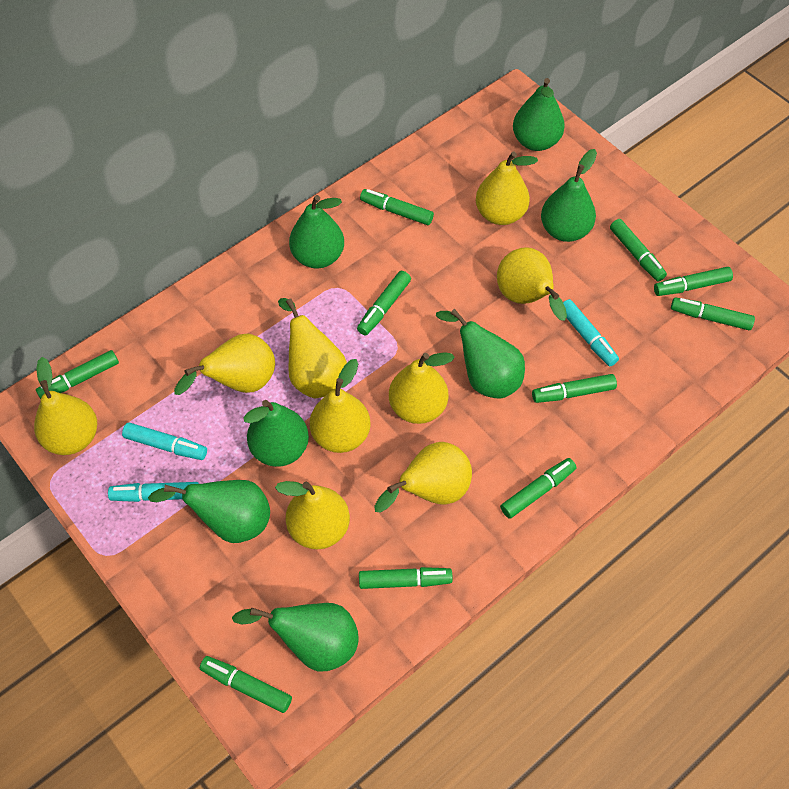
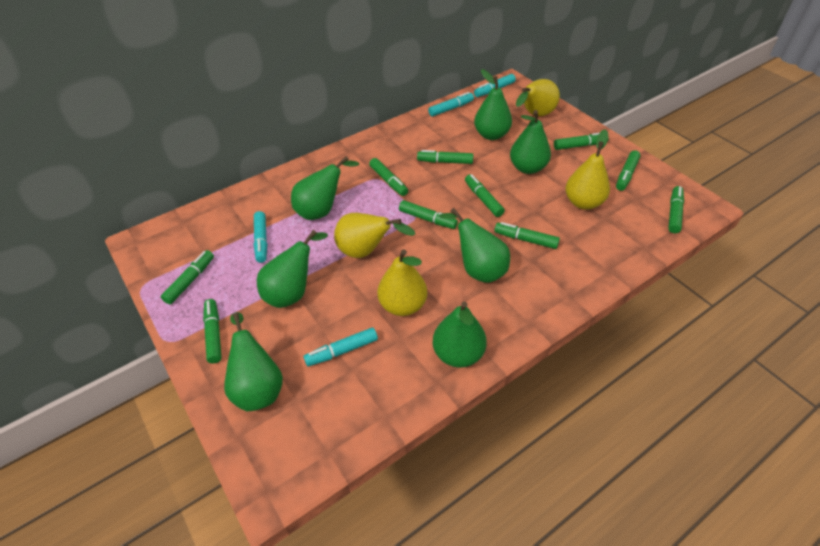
turquoise marker: 3 -> 4
yellow pear: 9 -> 4

